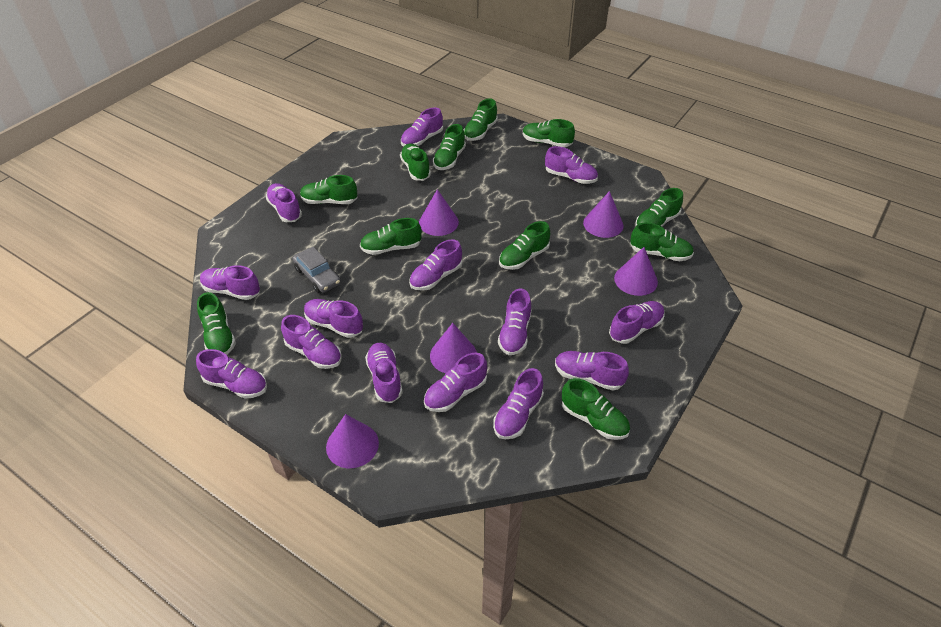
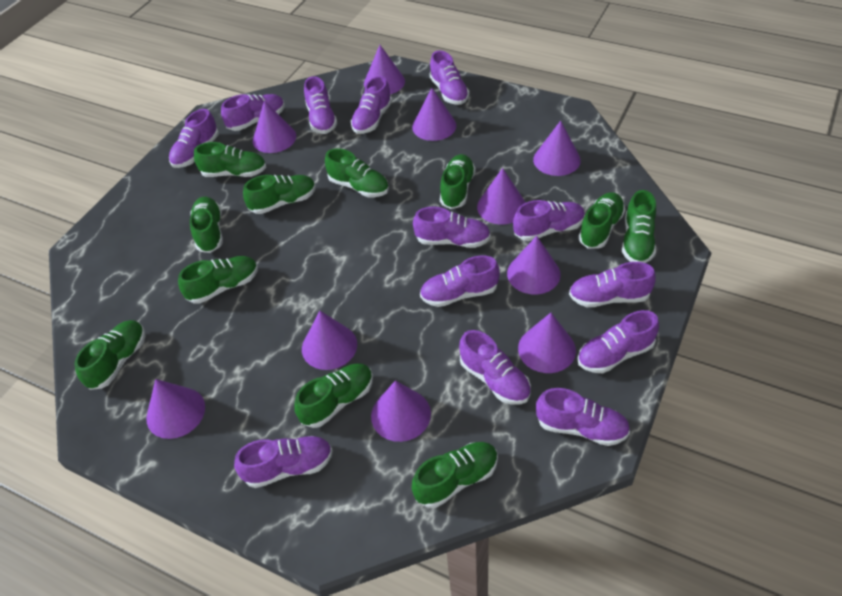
grey car: 1 -> 0
purple cone: 5 -> 10
purple shoe: 14 -> 13

